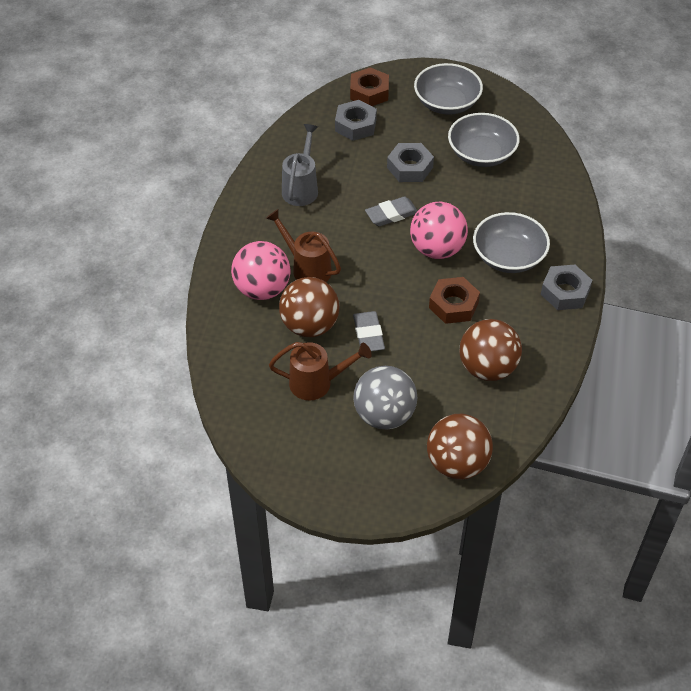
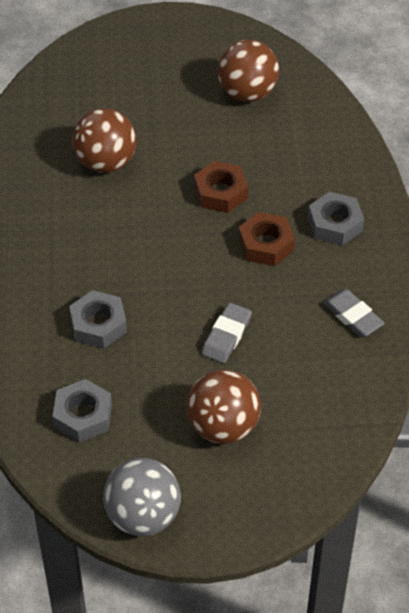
brown watering can: 2 -> 0
grey bowl: 3 -> 0
grey watering can: 1 -> 0
pink ball: 2 -> 0

